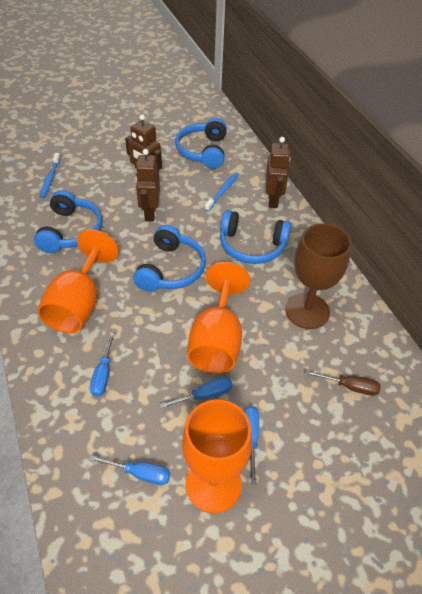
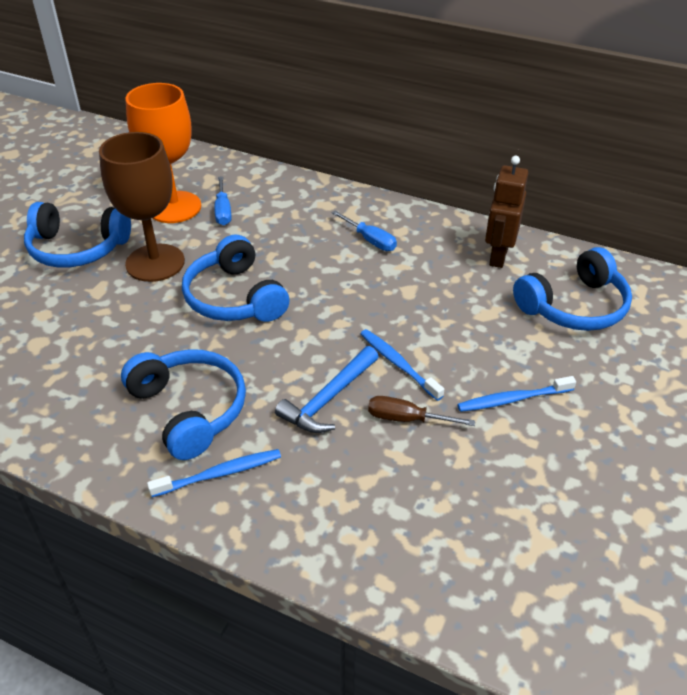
blue hammer: 0 -> 1
blue screwdriver: 4 -> 2
blue toothbrush: 2 -> 3
brown robot: 3 -> 1
orange goblet: 3 -> 1

